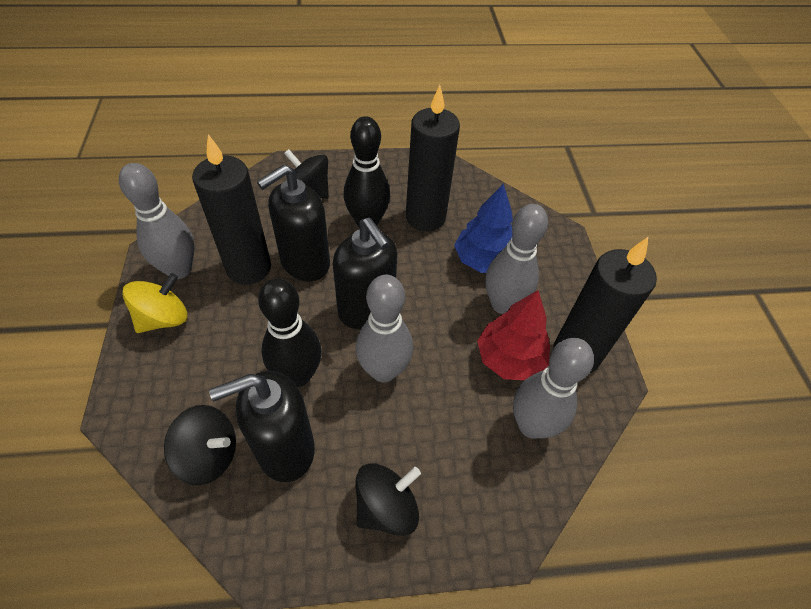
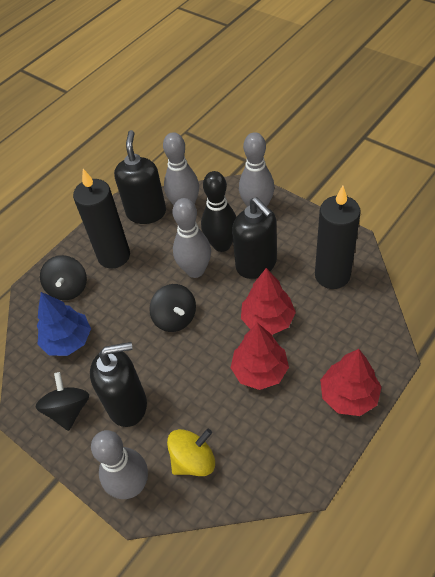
black bowling pin: 2 -> 1
black candle: 3 -> 2
red tree: 1 -> 3

